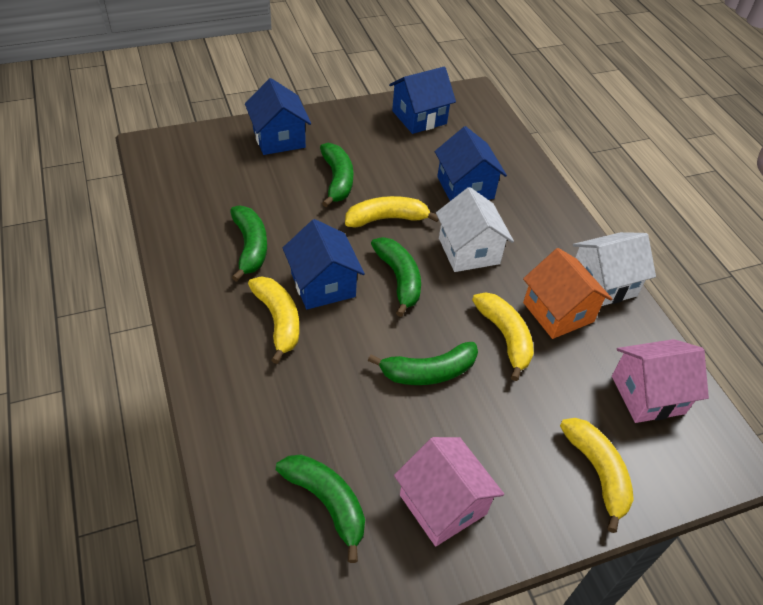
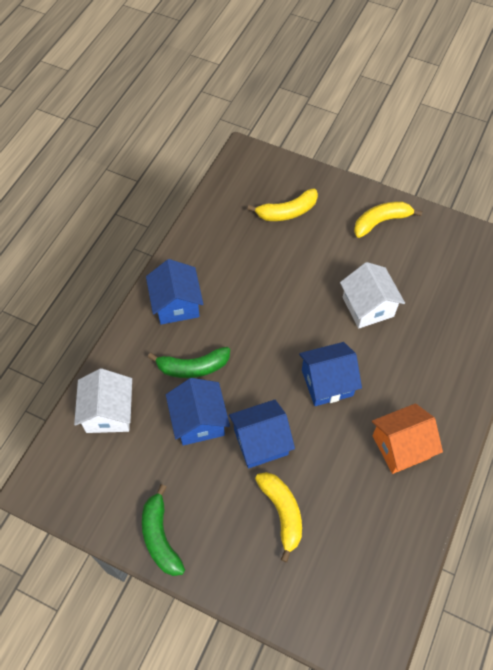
green banana: 5 -> 2
pink house: 2 -> 0
yellow banana: 4 -> 3

